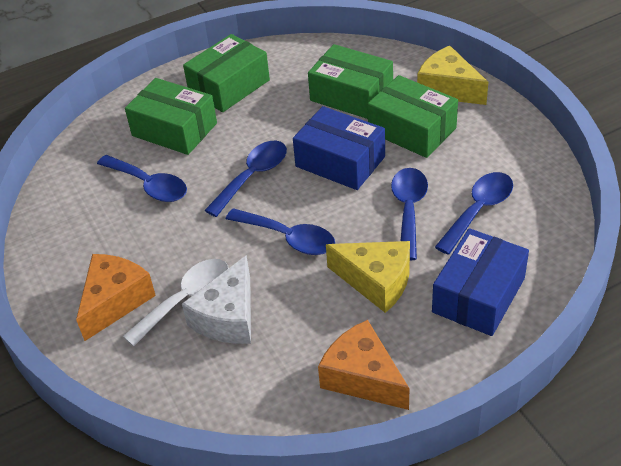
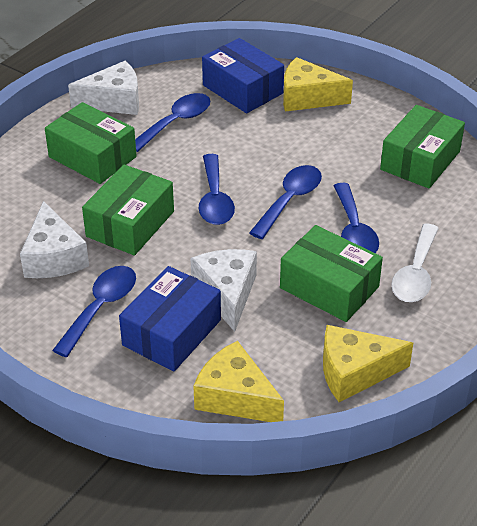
orange cheese: 2 -> 0
white cheese: 1 -> 3
yellow cheese: 2 -> 3

